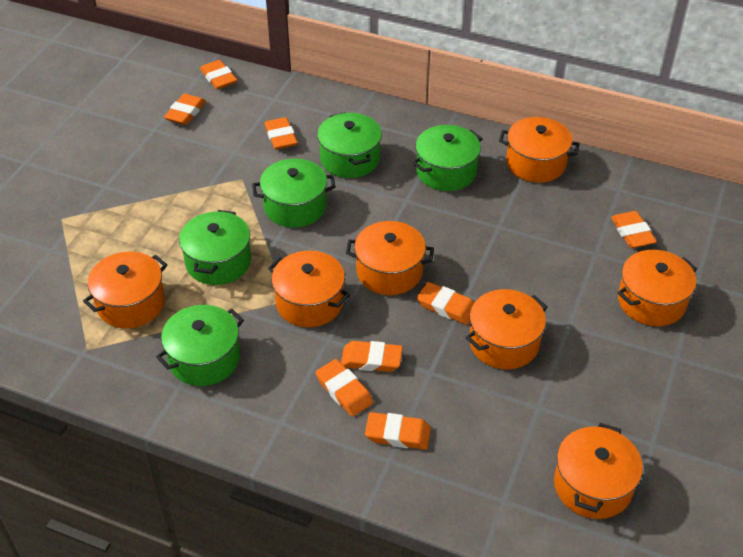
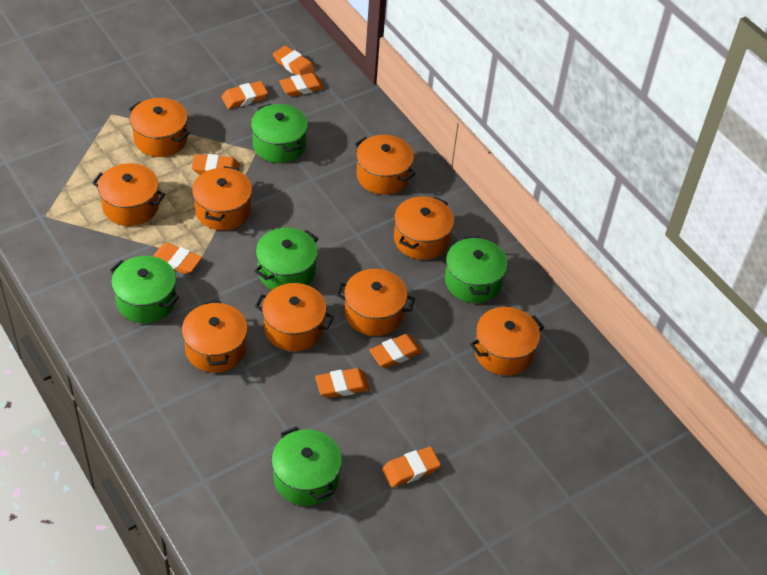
orange pot: 7 -> 9

